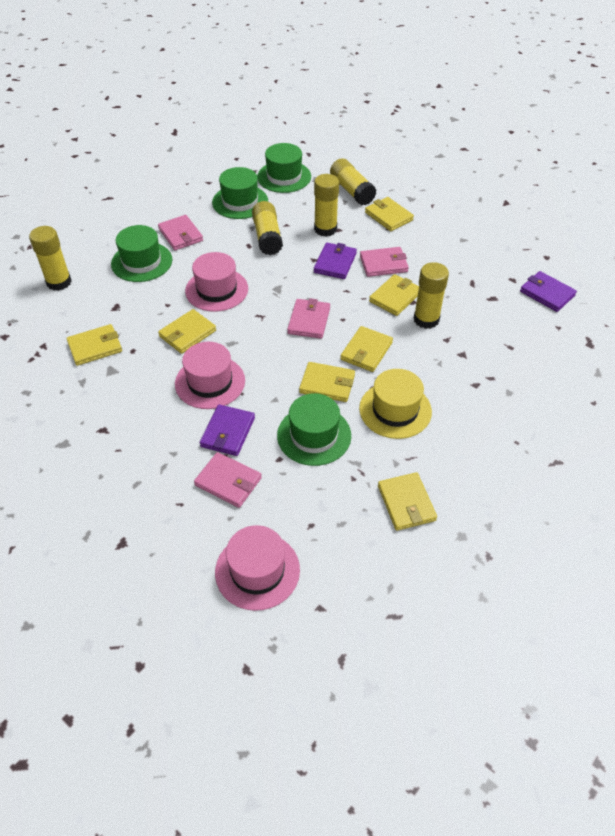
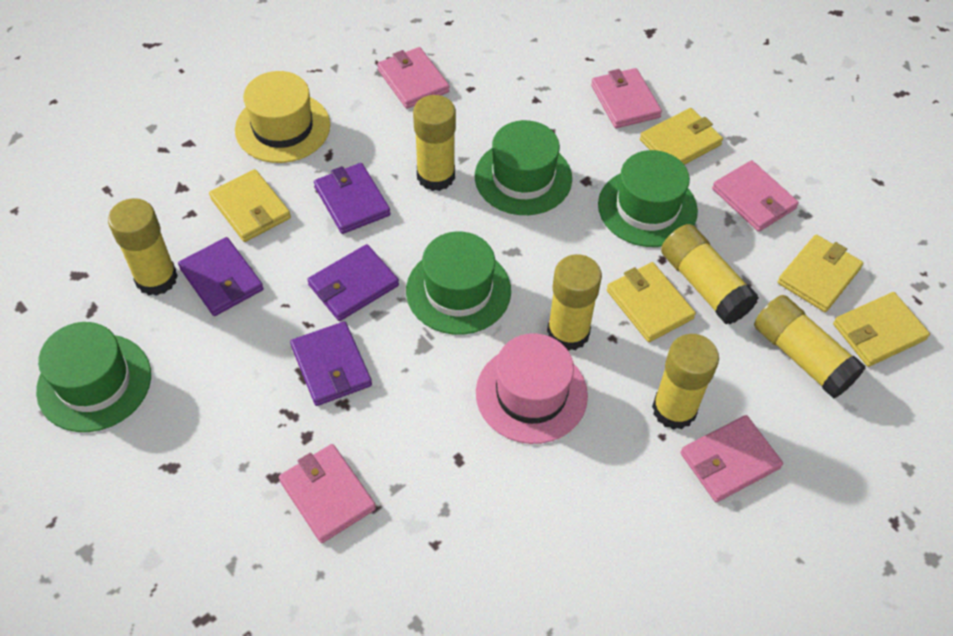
pink hat: 3 -> 1
pink wallet: 4 -> 5
purple wallet: 3 -> 4
yellow glue stick: 5 -> 6
yellow wallet: 7 -> 5

